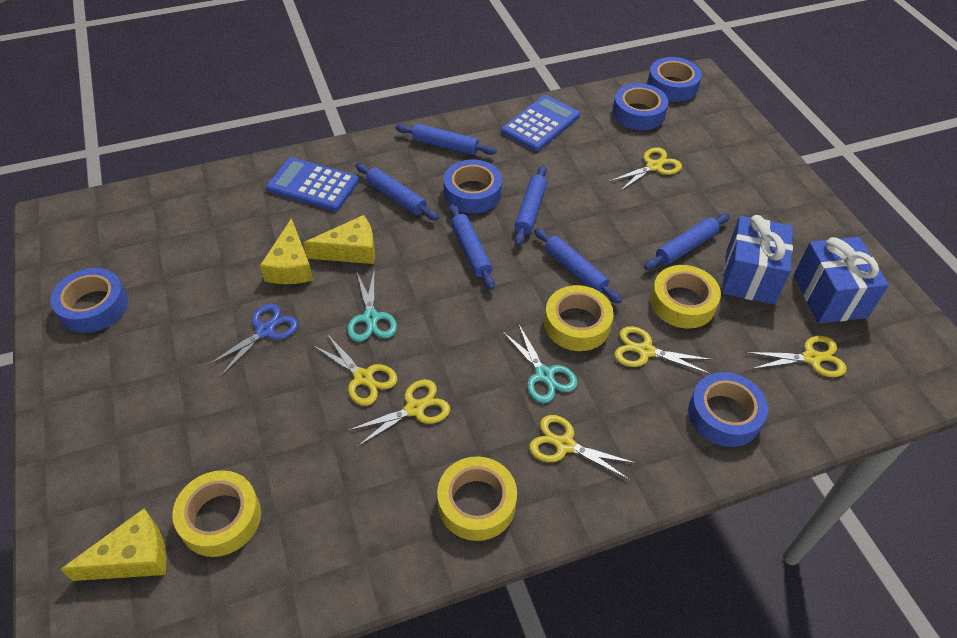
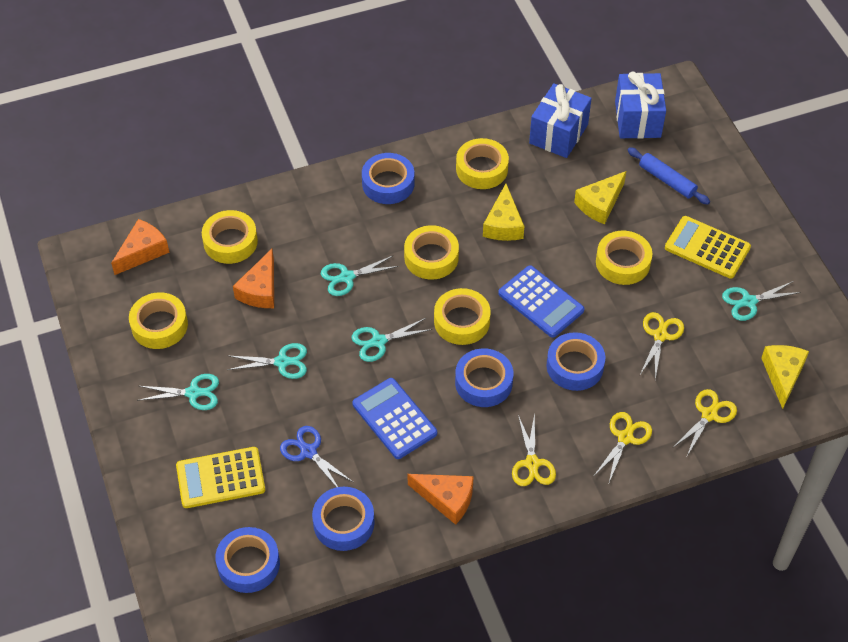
blue rolling pin: 6 -> 1
orange cheese: 0 -> 3
turquoise scissors: 2 -> 5
yellow calculator: 0 -> 2
yellow scissors: 6 -> 4
yellow tape: 4 -> 6

